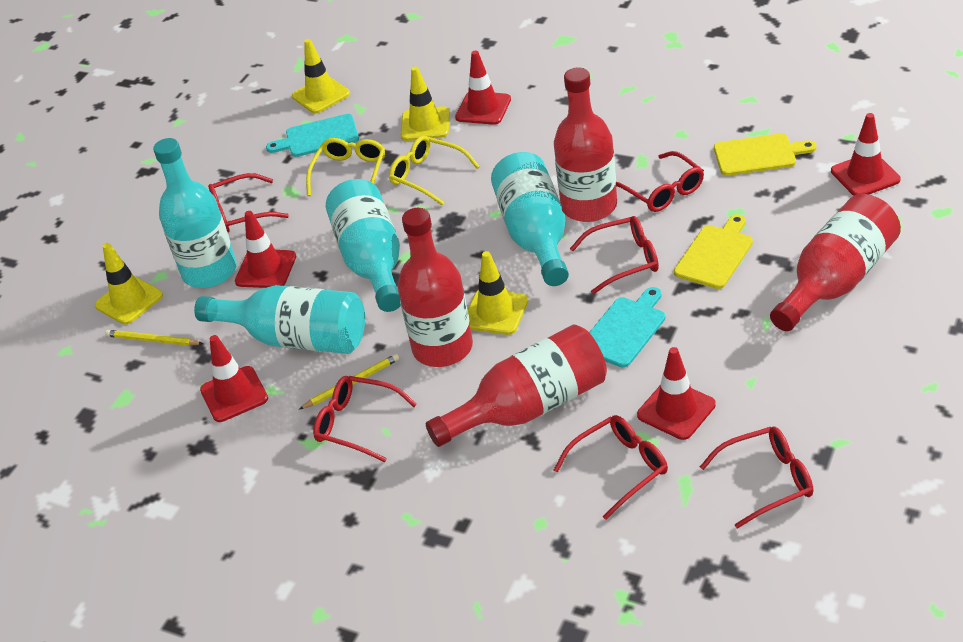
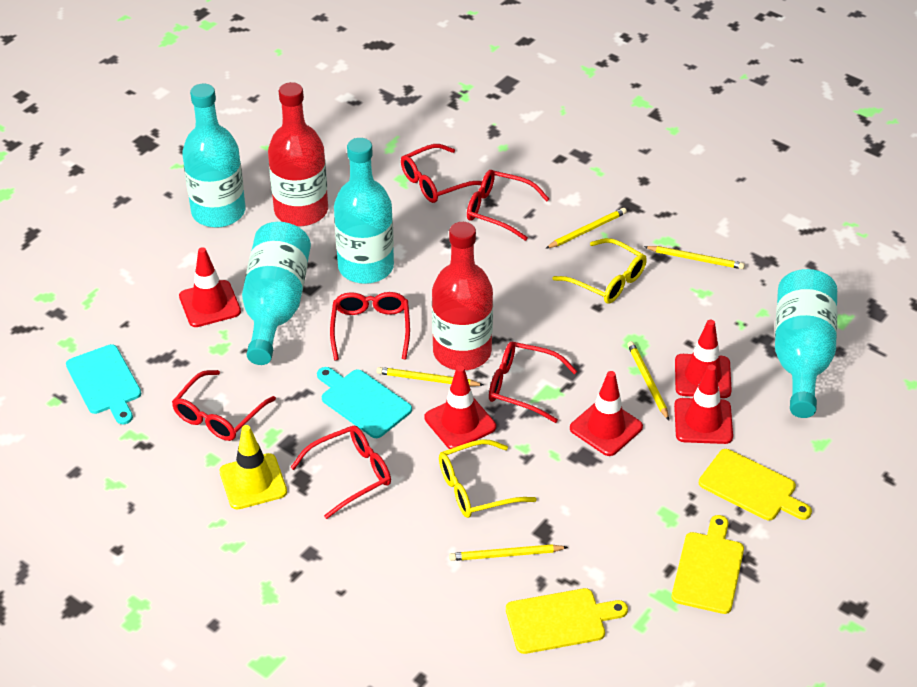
red bottle: 4 -> 2
yellow cutting board: 2 -> 3
yellow pencil: 2 -> 5
yellow traffic cone: 4 -> 1

